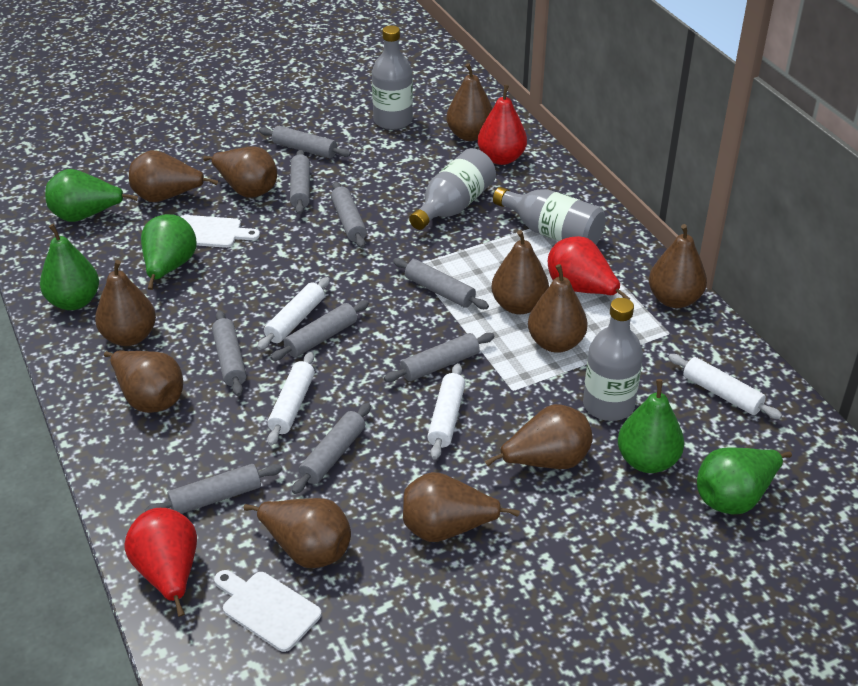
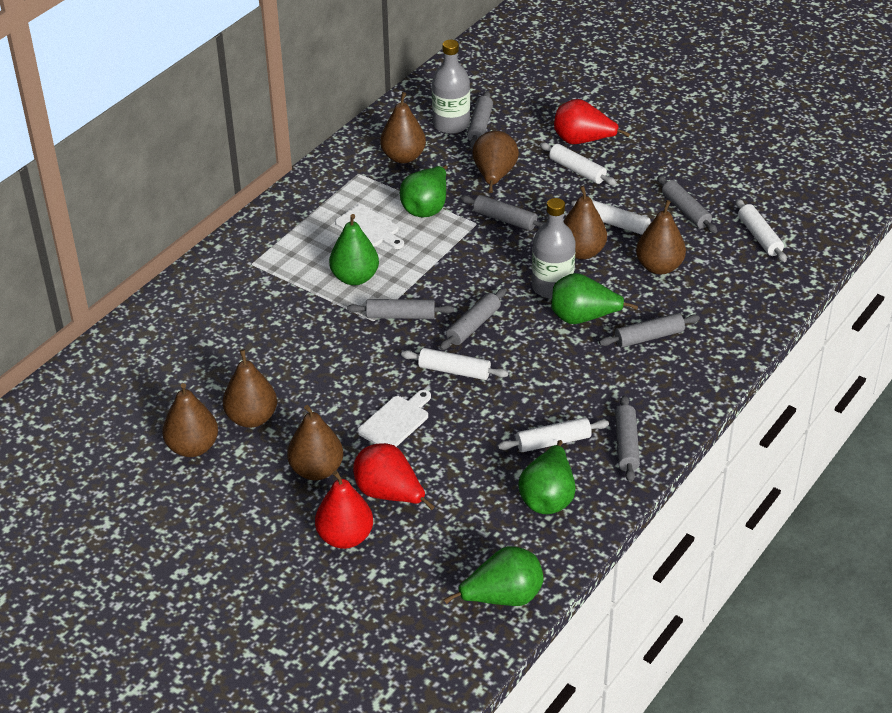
brown pear: 11 -> 7
grey bottle: 4 -> 2
grey rolling pin: 9 -> 7
white rolling pin: 4 -> 5

